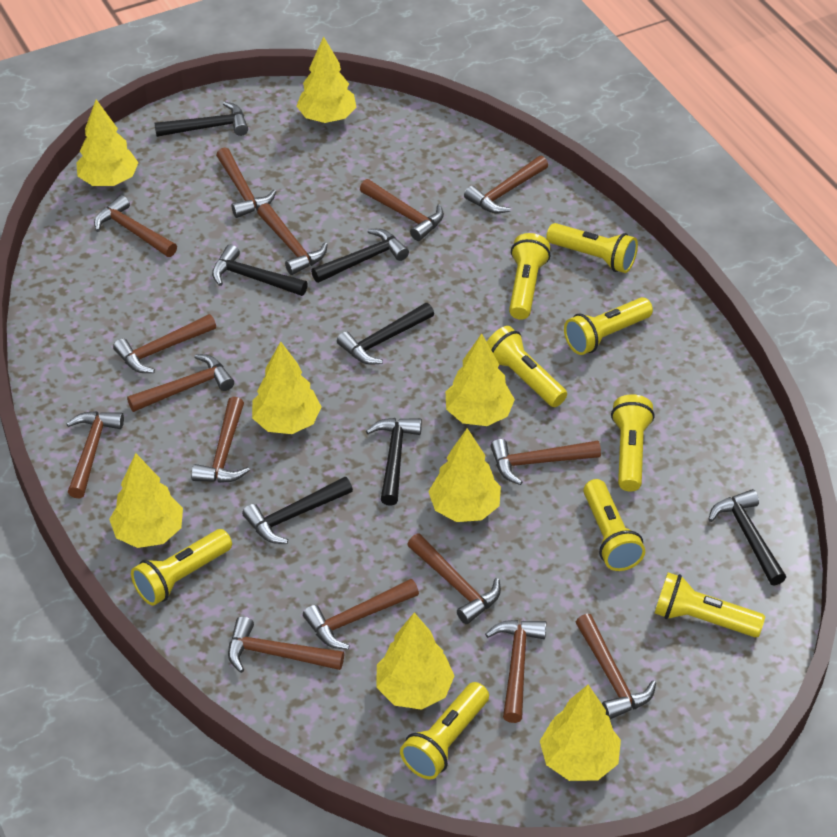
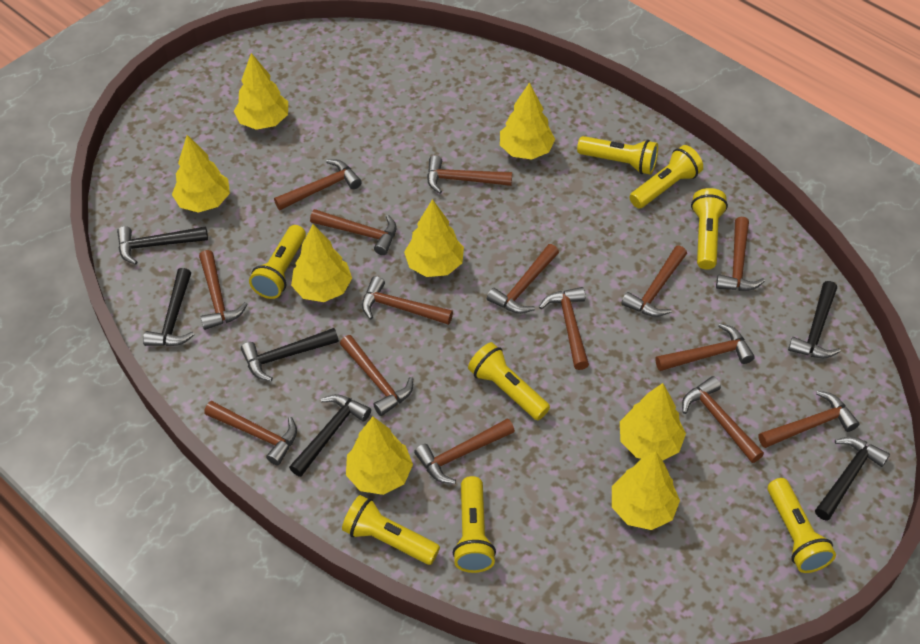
black hammer: 7 -> 6
yellow flashlight: 9 -> 8

